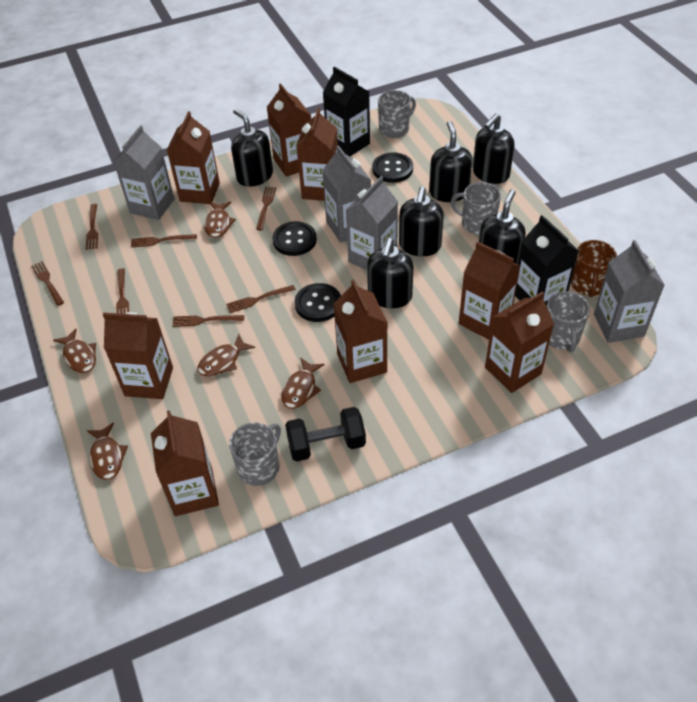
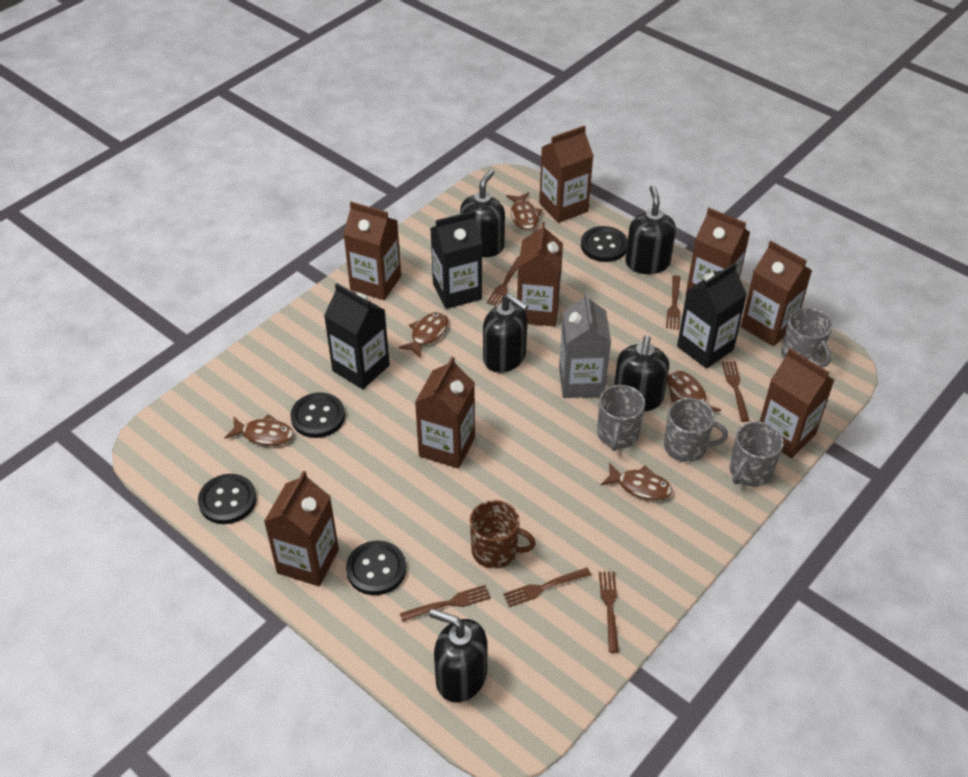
black button: 3 -> 4
black carton: 2 -> 3
black dumbbell: 1 -> 0
black soap dispenser: 6 -> 5
brown fork: 7 -> 6
grey carton: 4 -> 1

